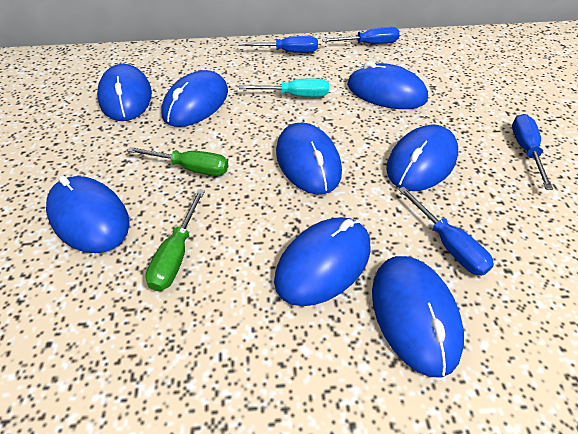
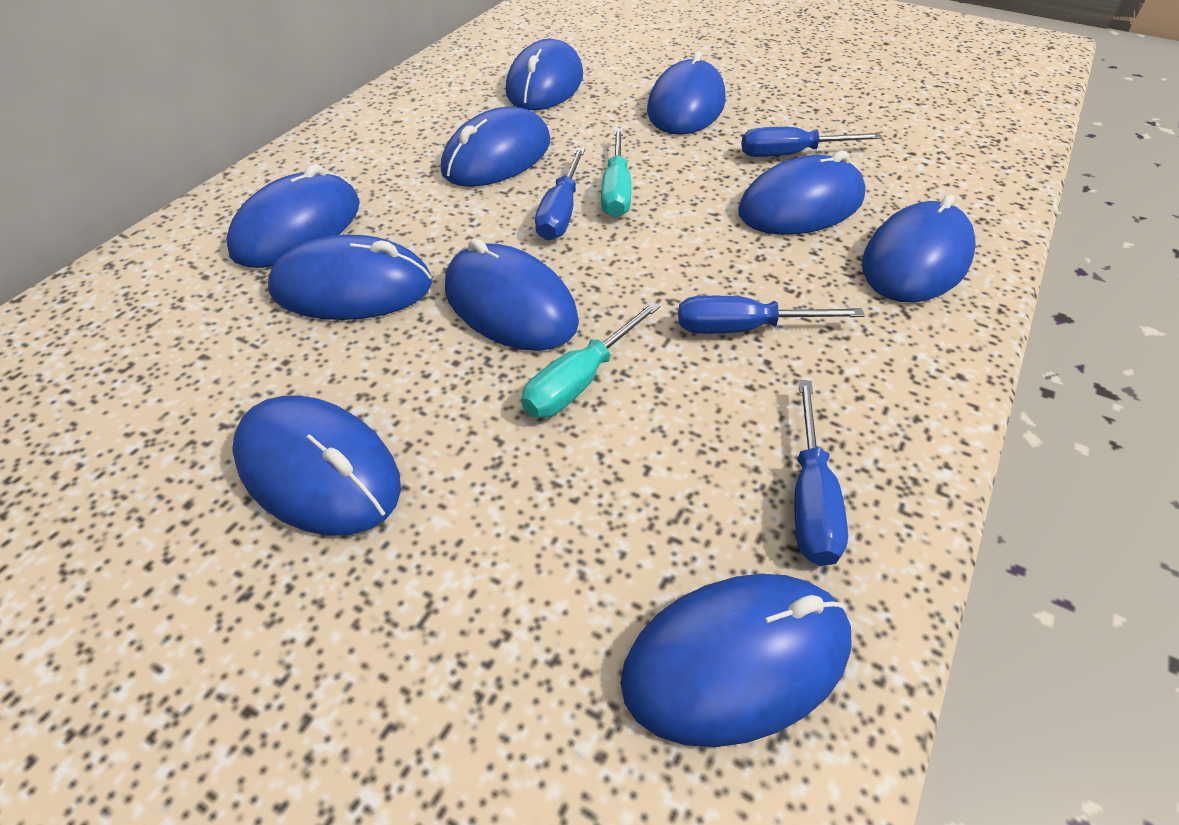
blue mouse: 8 -> 10
green screwdriver: 2 -> 0
turquoise screwdriver: 1 -> 2

